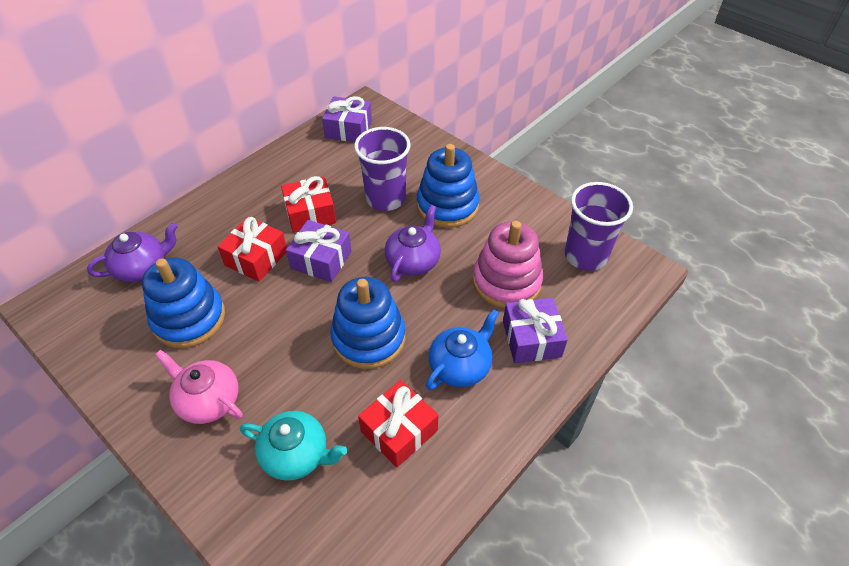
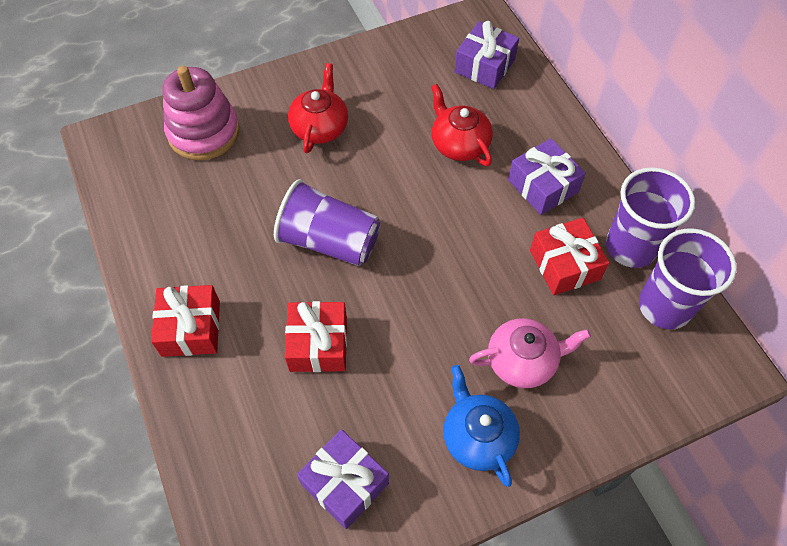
blue stacking toy: 3 -> 0
purple cup: 2 -> 3
purple teapot: 2 -> 0
red teapot: 0 -> 2
turquoise teapot: 1 -> 0

